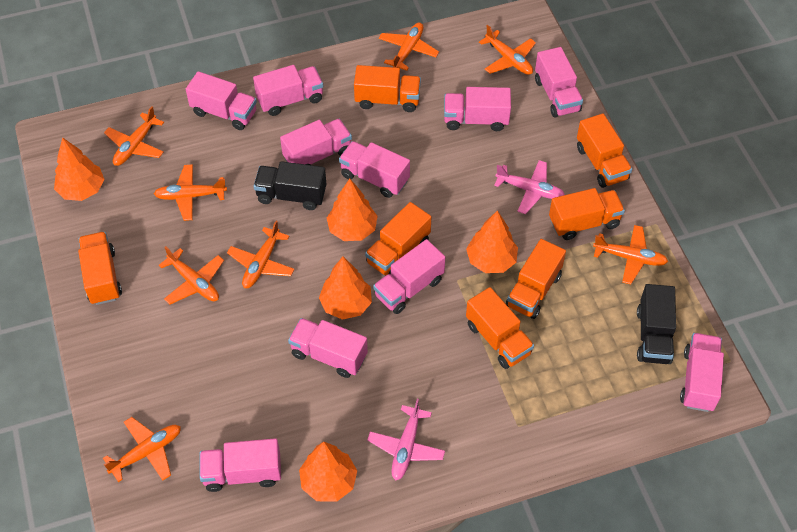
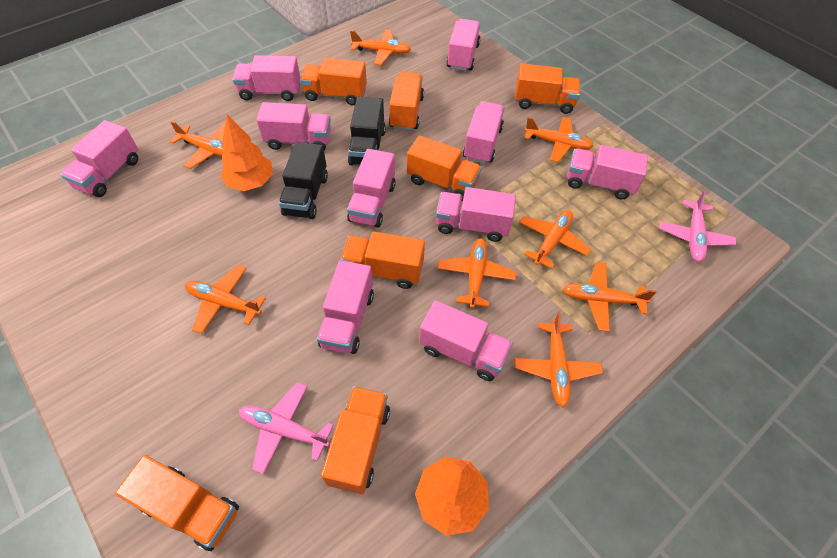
orange tree: 5 -> 2

